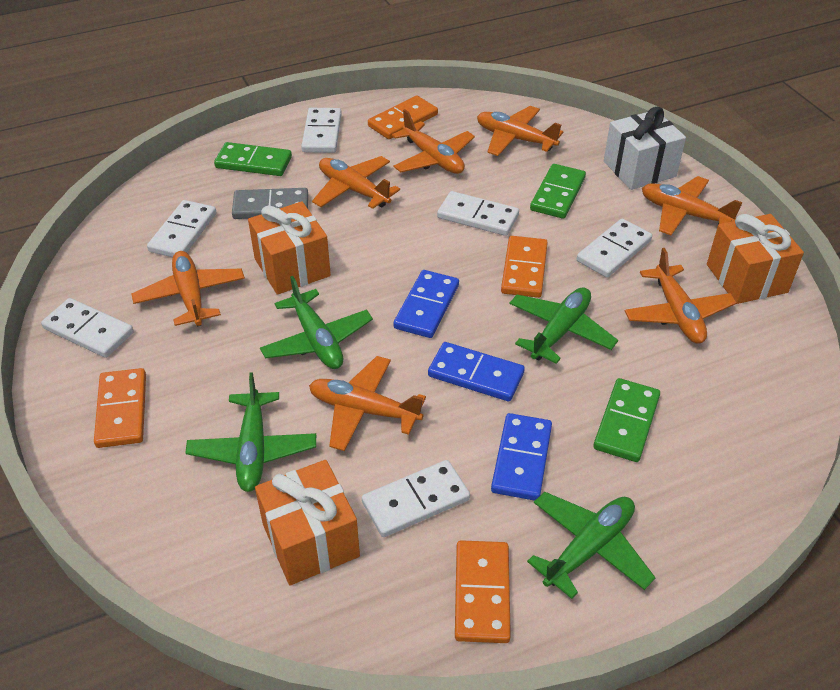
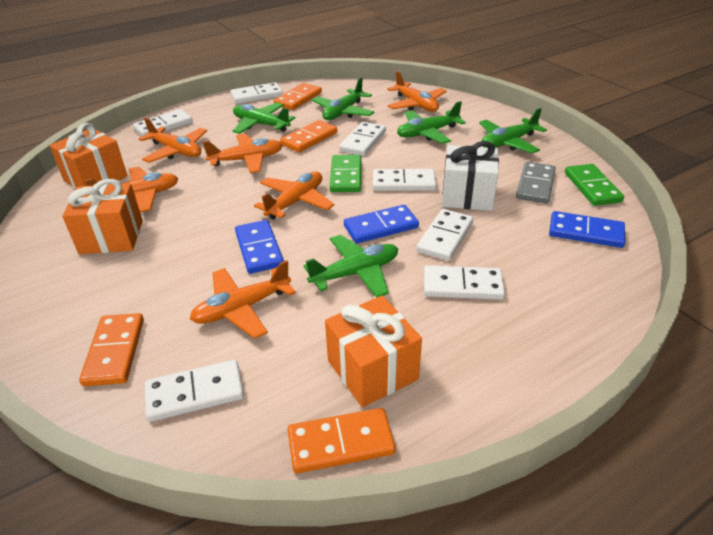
green domino: 3 -> 2
green plane: 4 -> 5
orange plane: 7 -> 6
white domino: 6 -> 7

